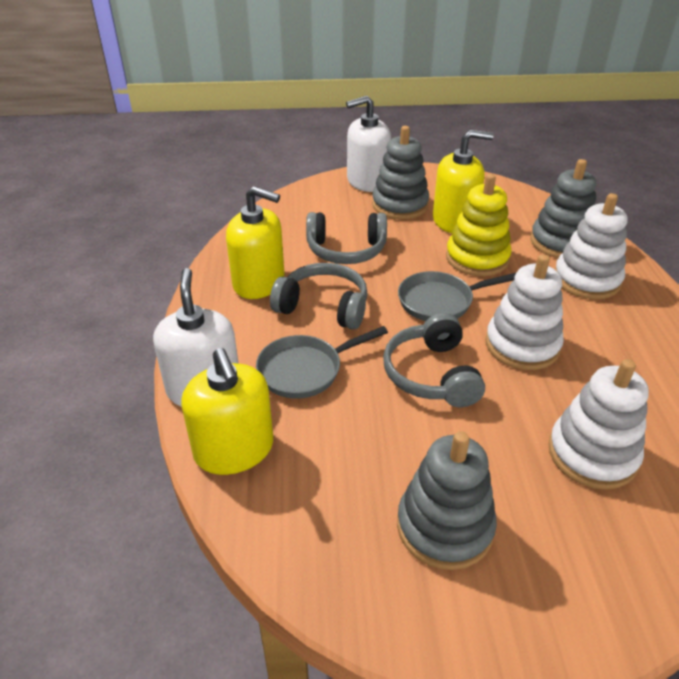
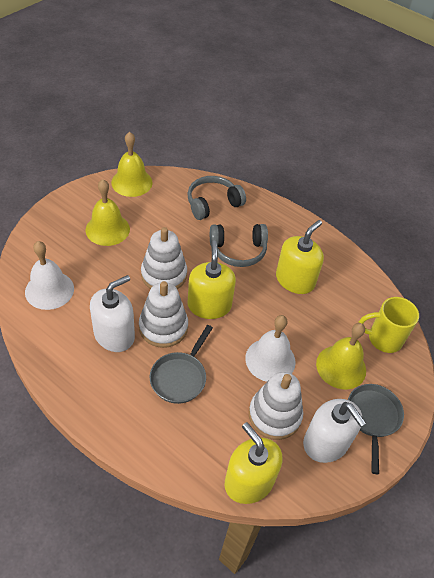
grey headphones: 3 -> 2
grey stacking toy: 3 -> 0
white bell: 0 -> 2
yellow bell: 0 -> 3
yellow mug: 0 -> 1
yellow stacking toy: 1 -> 0

